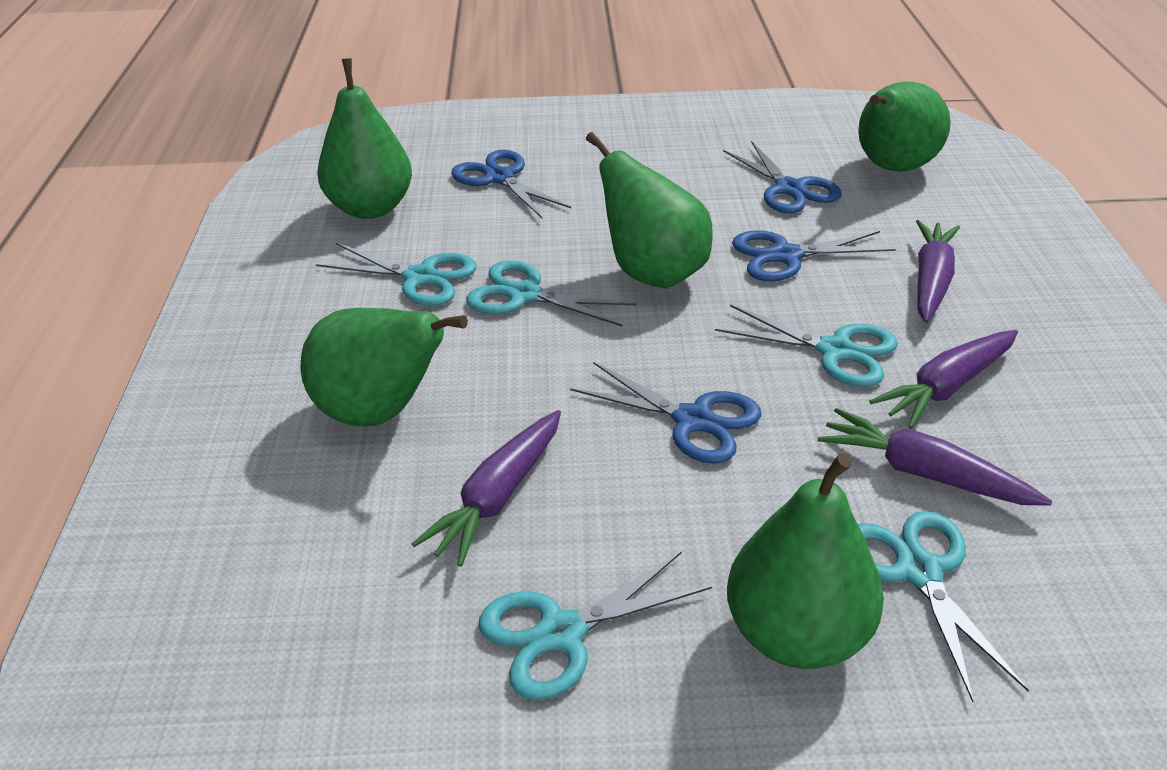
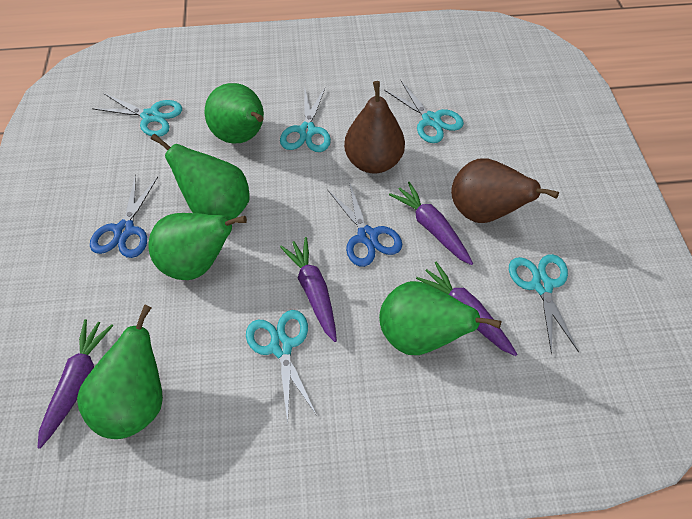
blue scissors: 4 -> 2
brown pear: 0 -> 2

